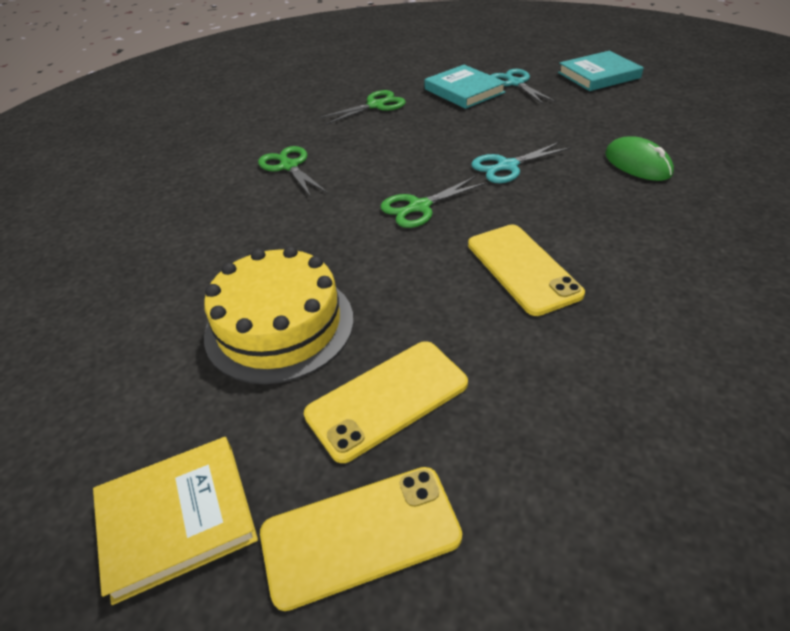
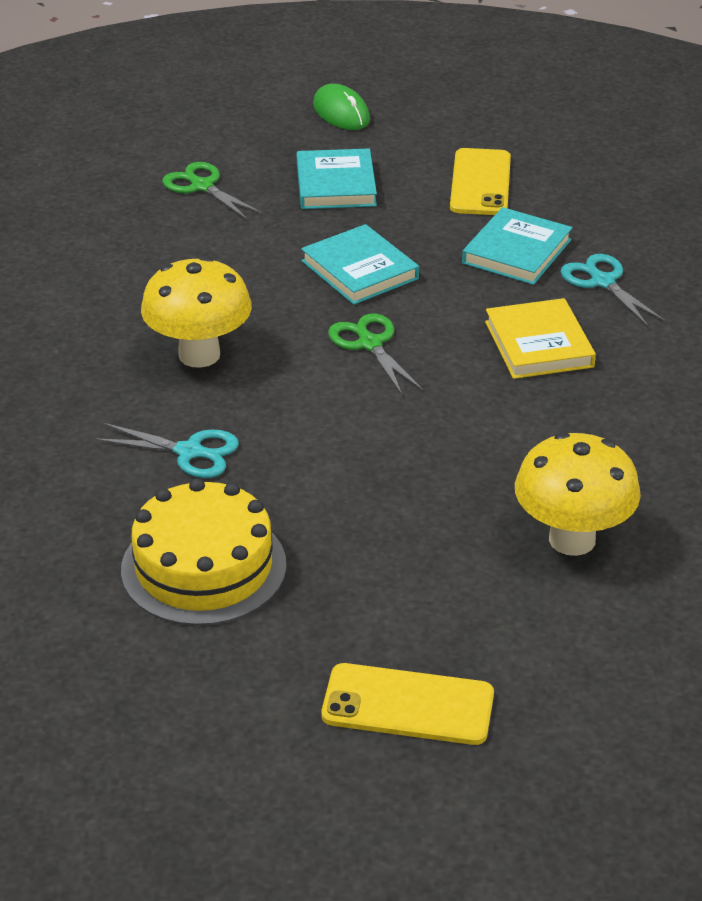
green scissors: 3 -> 2
turquoise book: 2 -> 3
yellow mushroom: 0 -> 2
yellow phone: 3 -> 2

